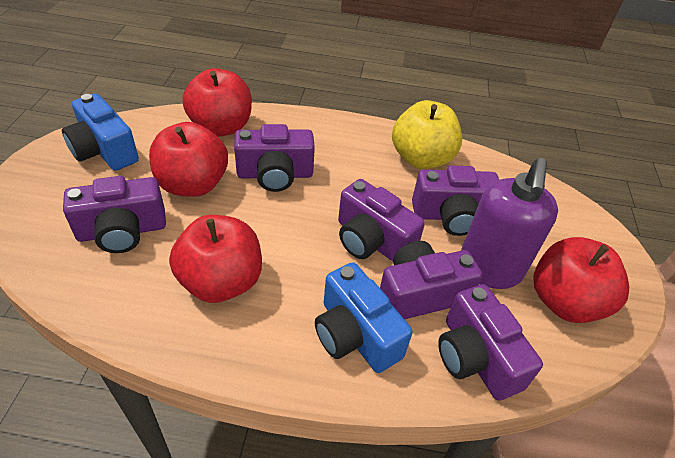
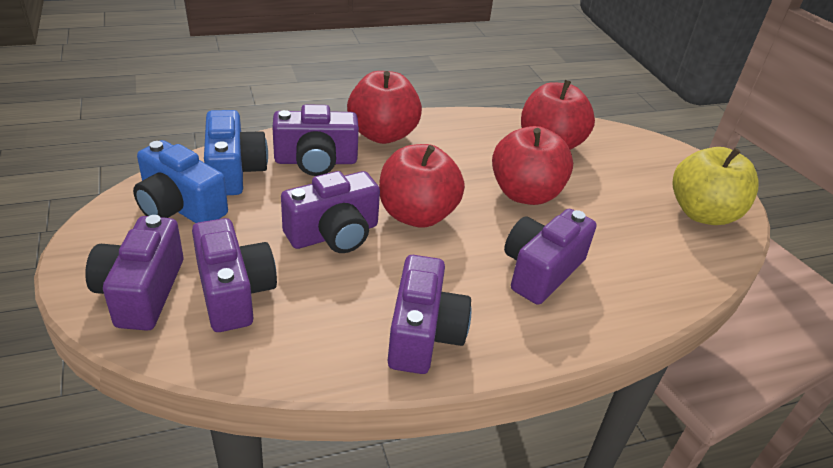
purple soap dispenser: 1 -> 0

